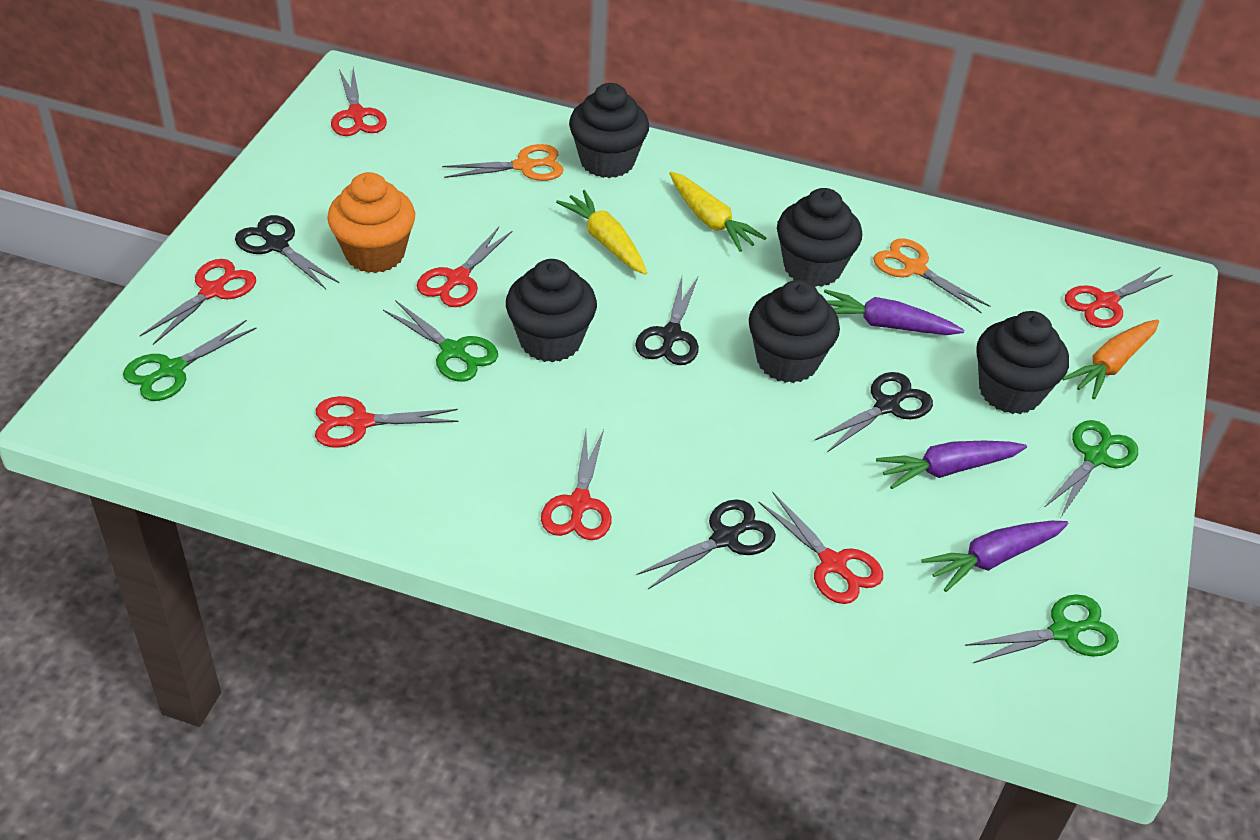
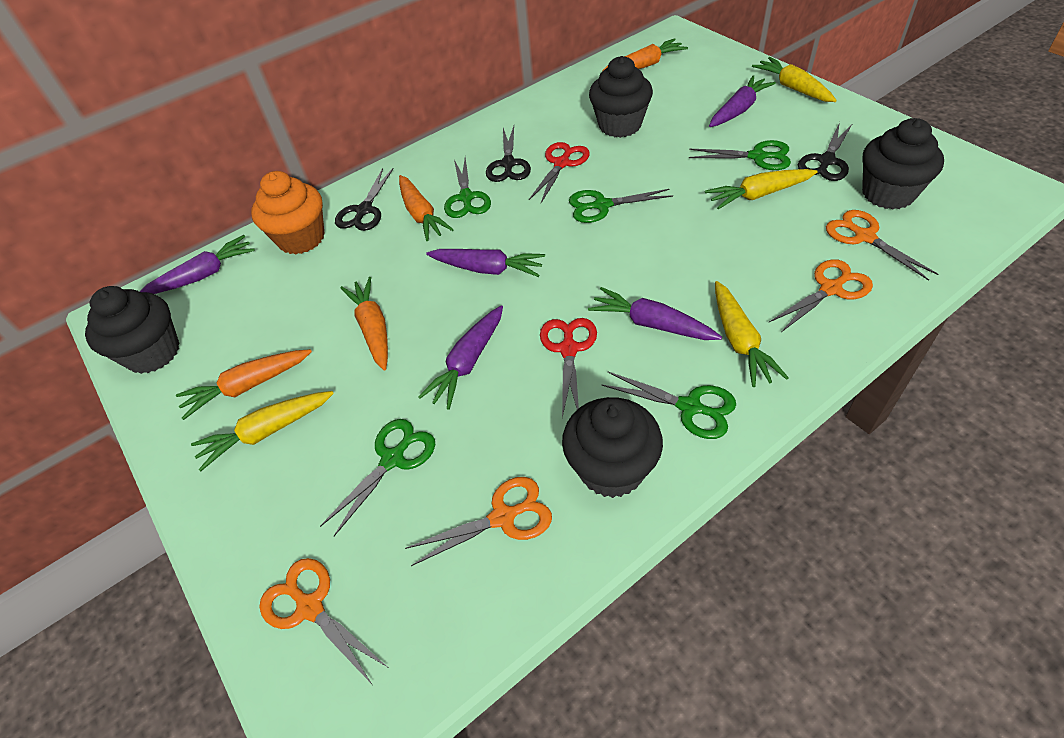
black cupcake: 5 -> 4
black scissors: 4 -> 3
green scissors: 4 -> 5
orange carrot: 1 -> 4
orange scissors: 2 -> 4
purple carrot: 3 -> 5
red scissors: 7 -> 2
yellow carrot: 2 -> 4

